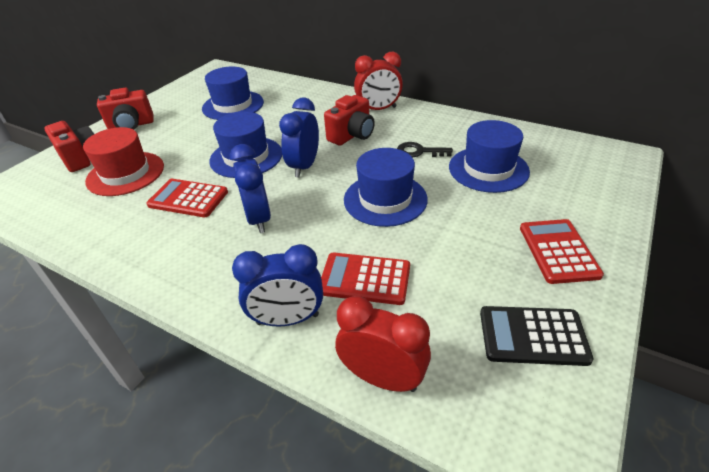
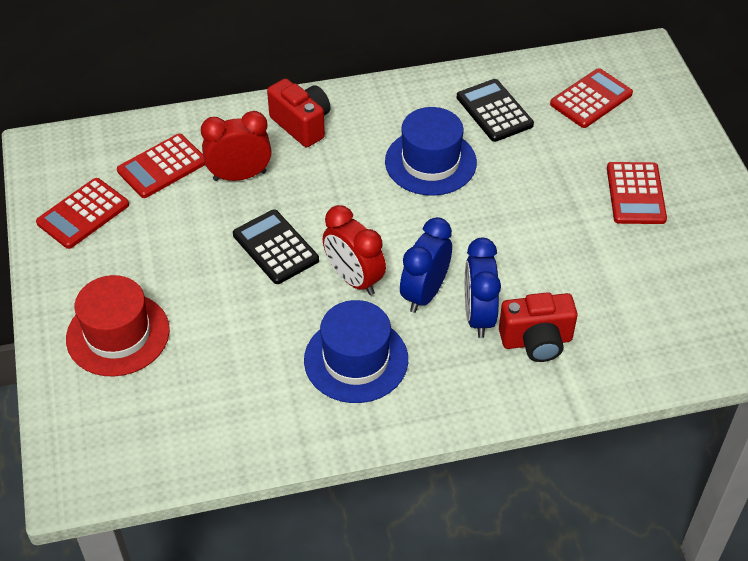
black calculator: 1 -> 2
black key: 1 -> 0
blue clock: 3 -> 2
blue hat: 4 -> 2
red calculator: 3 -> 4
red camera: 3 -> 2

